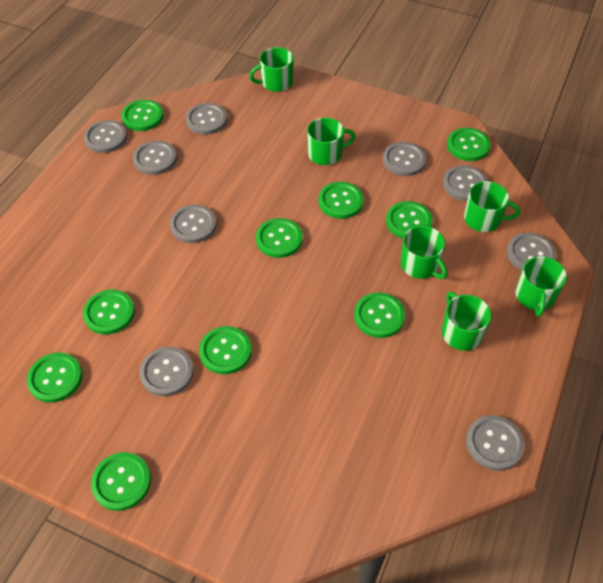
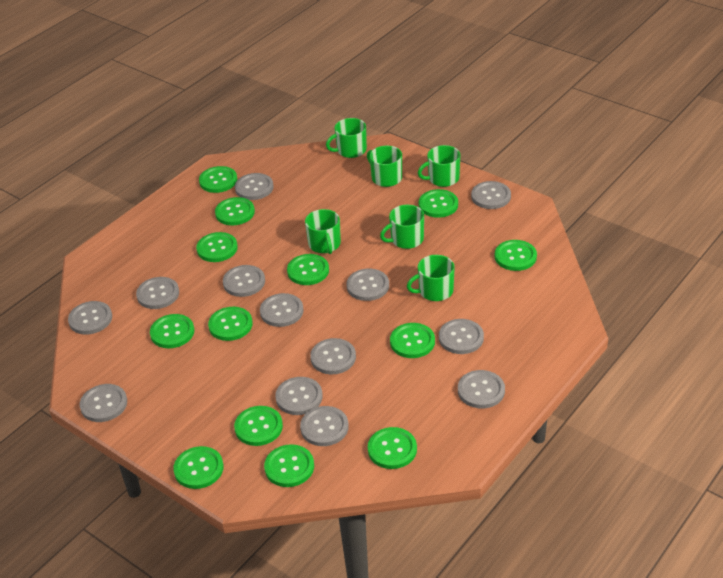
green button: 10 -> 13
grey button: 9 -> 13

